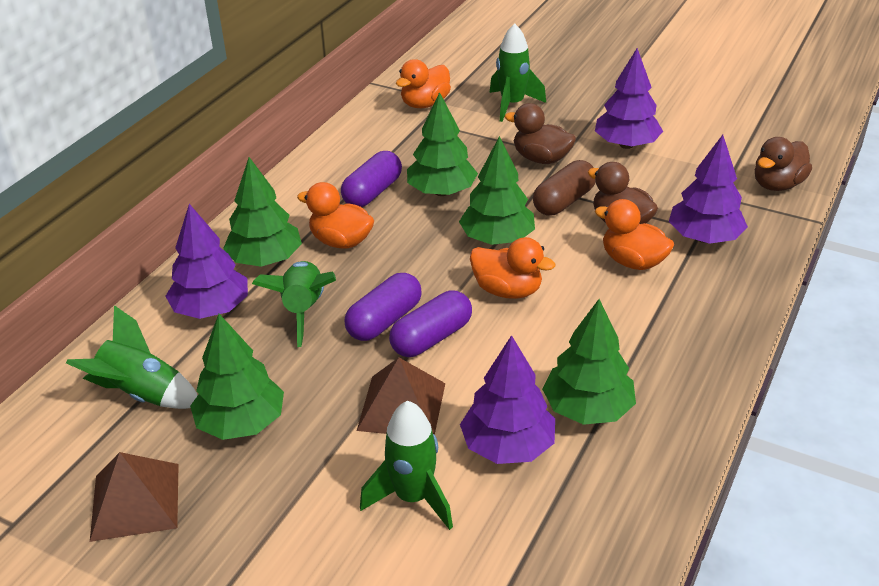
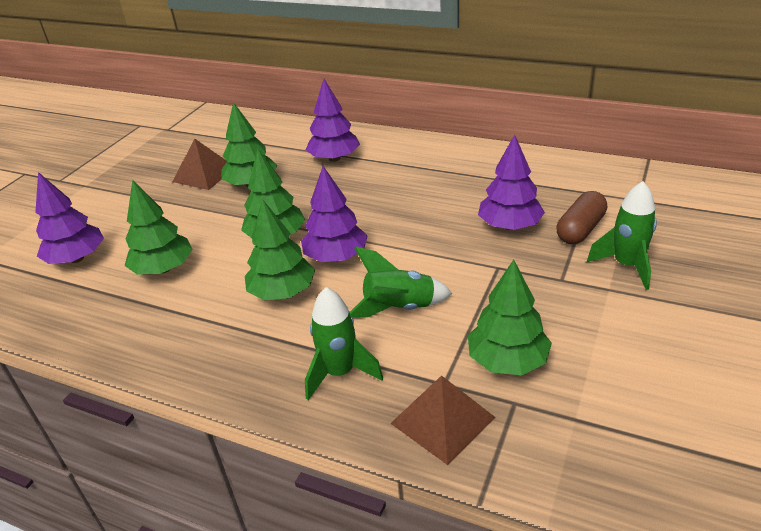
brown duck: 3 -> 0
green rocket: 4 -> 3
orange duck: 4 -> 0
purple capsule: 3 -> 0

